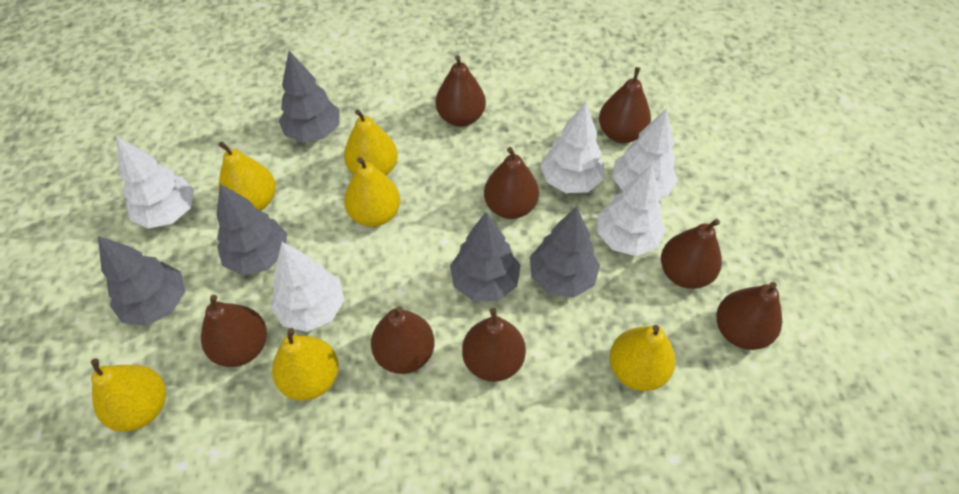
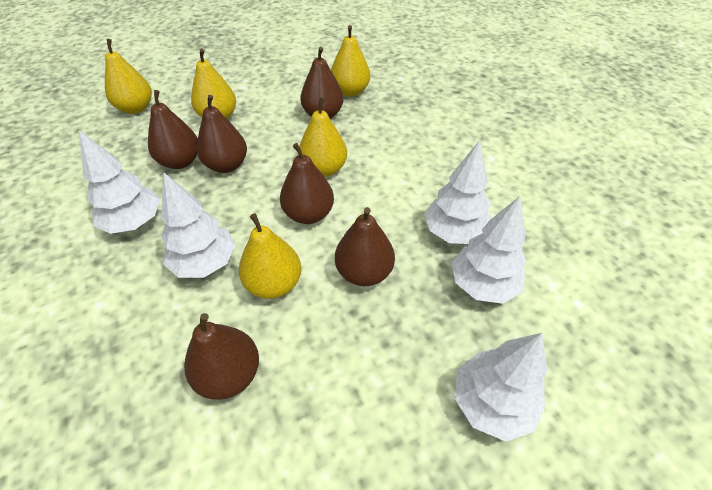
brown pear: 8 -> 6
grey tree: 5 -> 0
yellow pear: 6 -> 5

